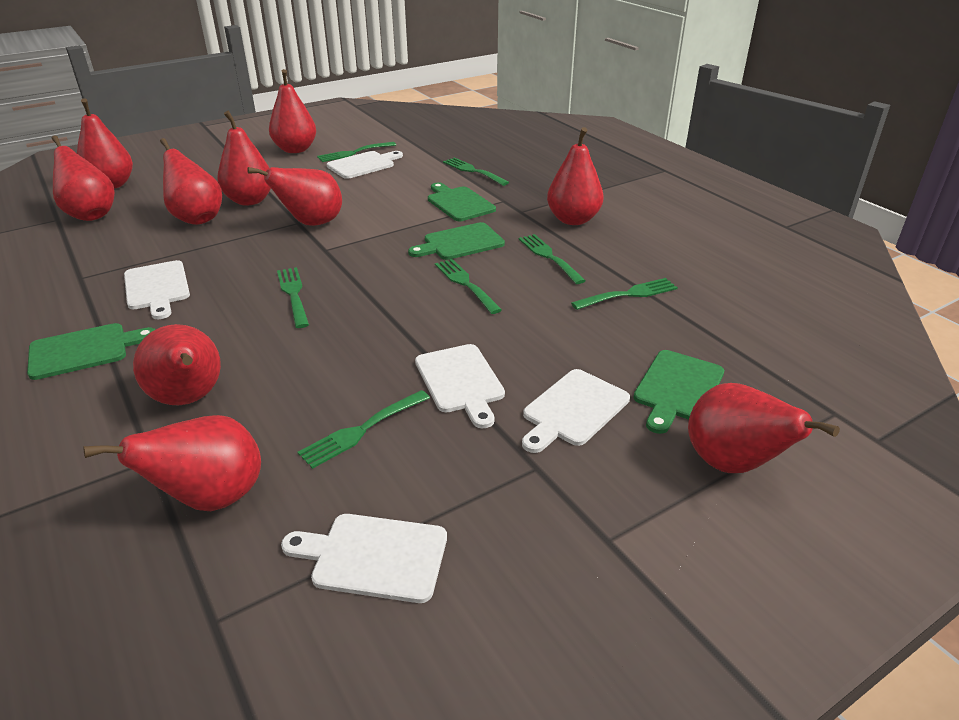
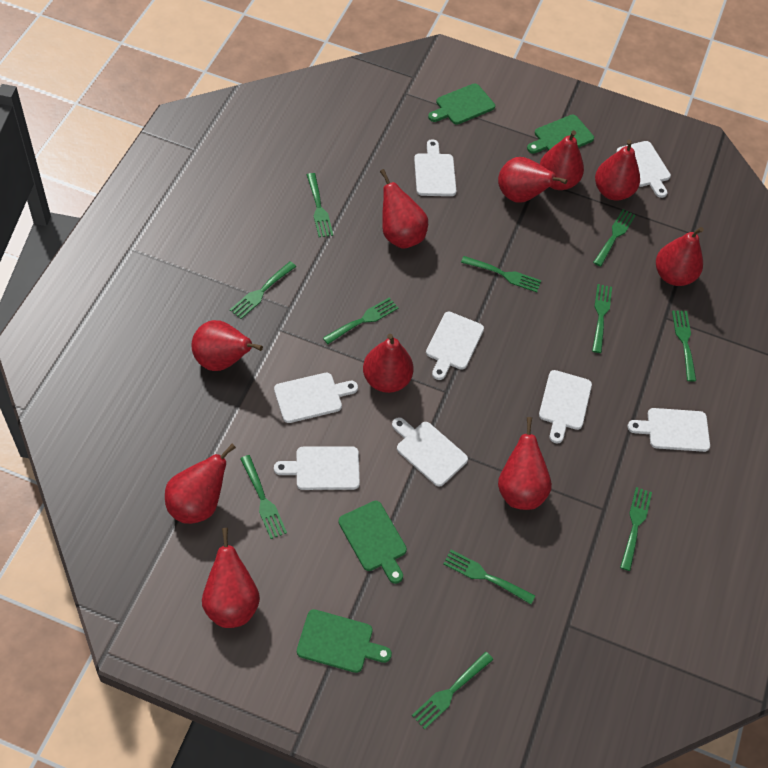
green fork: 7 -> 11
white cutting board: 5 -> 8

